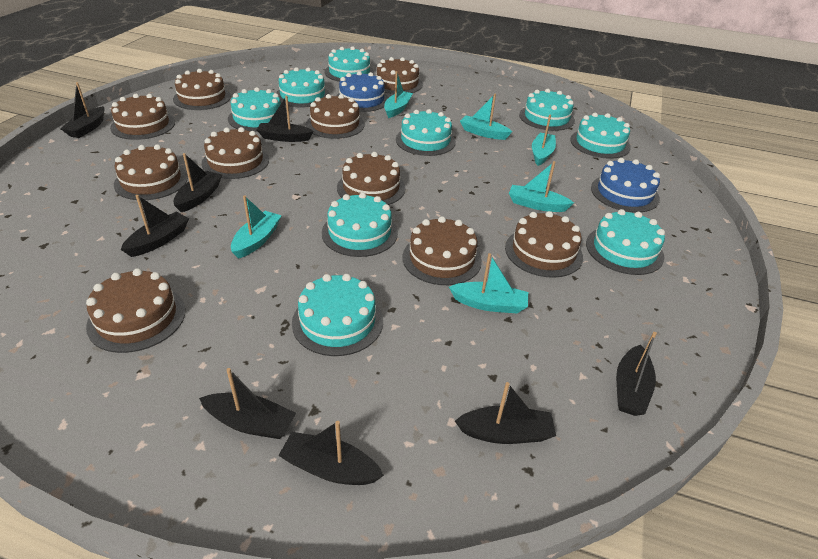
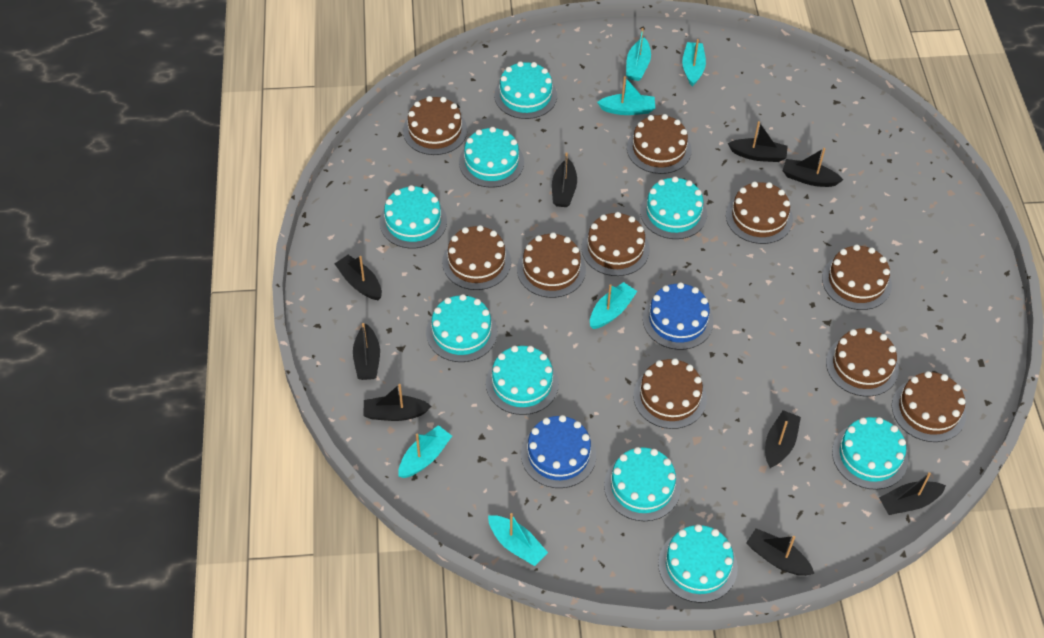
black boat: 8 -> 9

